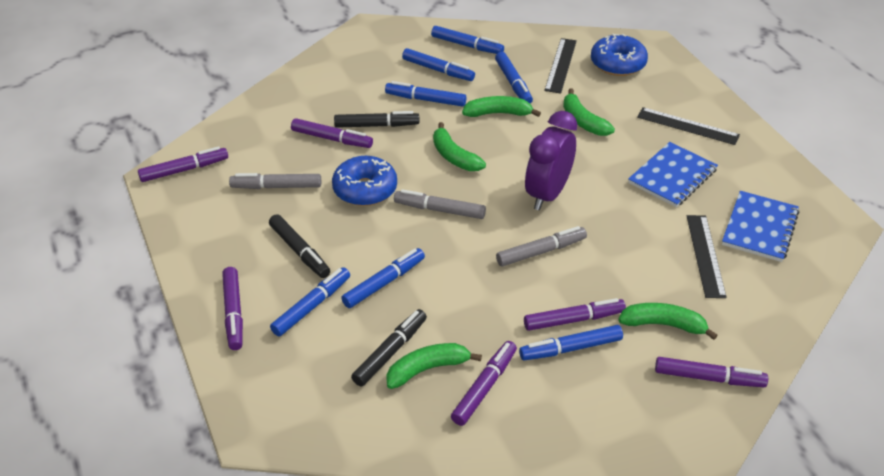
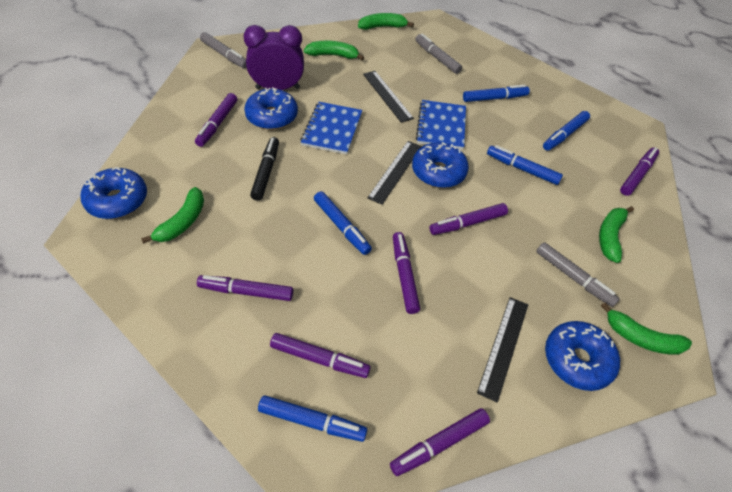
black marker: 3 -> 1
blue donut: 2 -> 4
blue marker: 7 -> 5
purple marker: 6 -> 7

